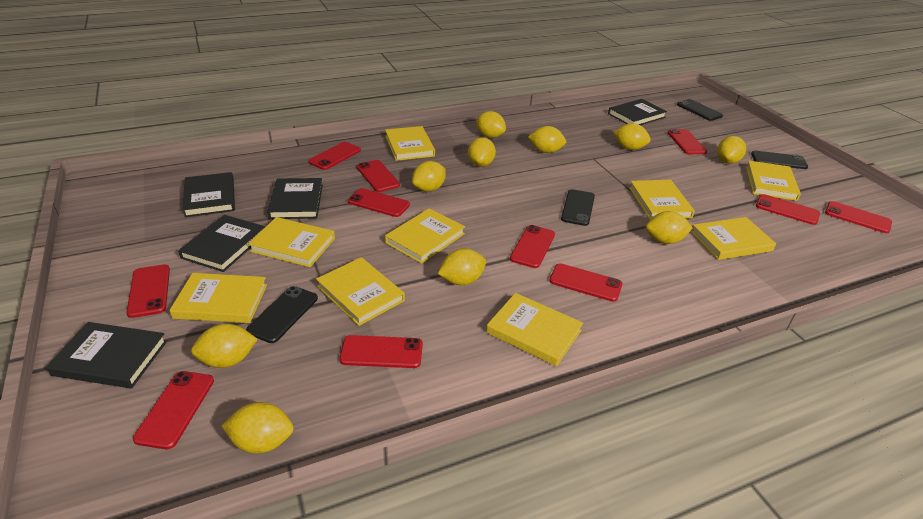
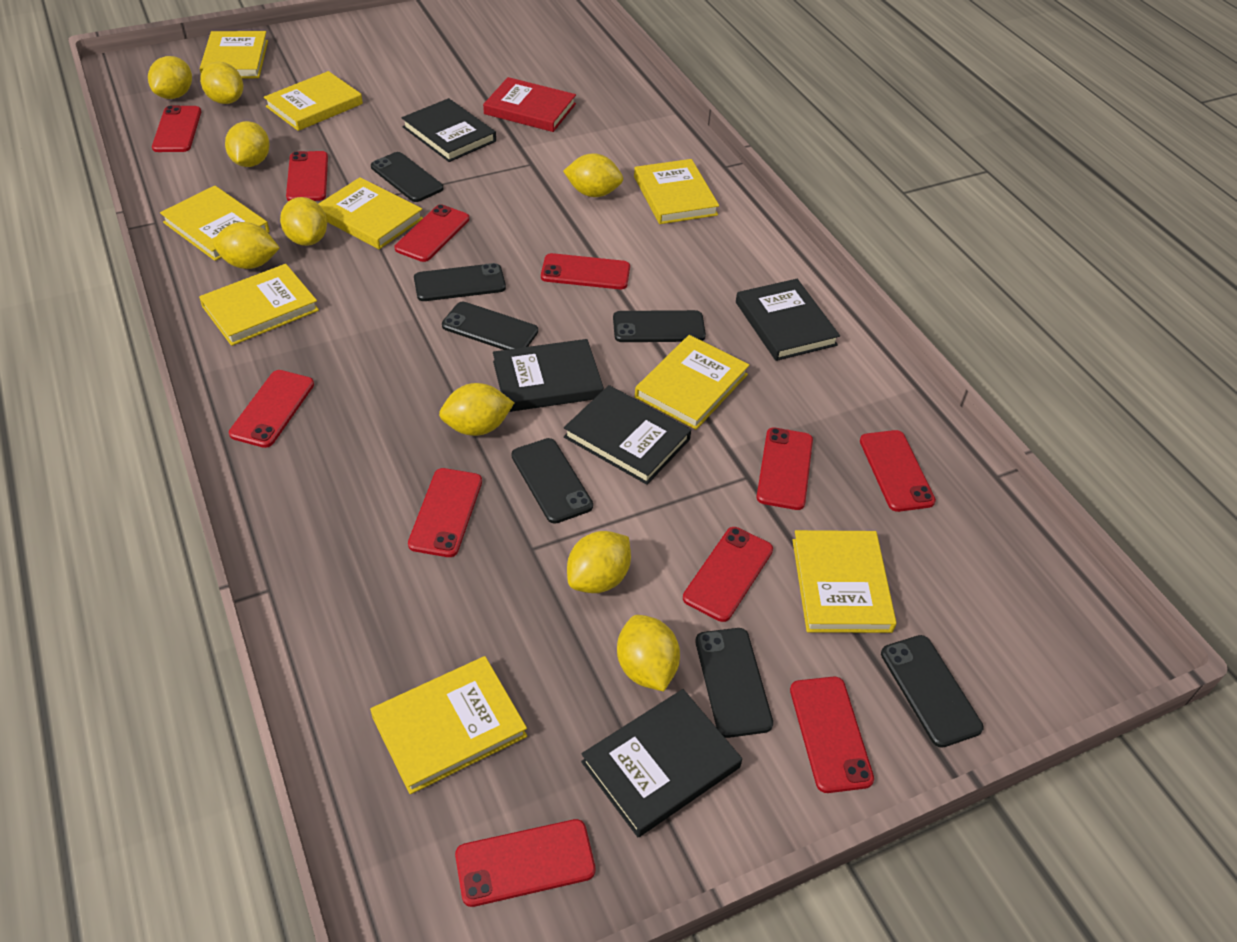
black phone: 4 -> 7
red book: 0 -> 1
yellow lemon: 10 -> 9

